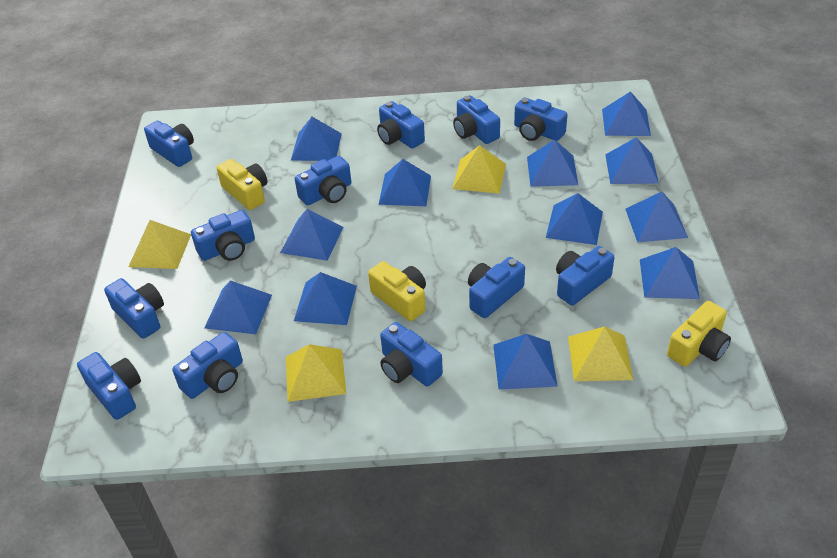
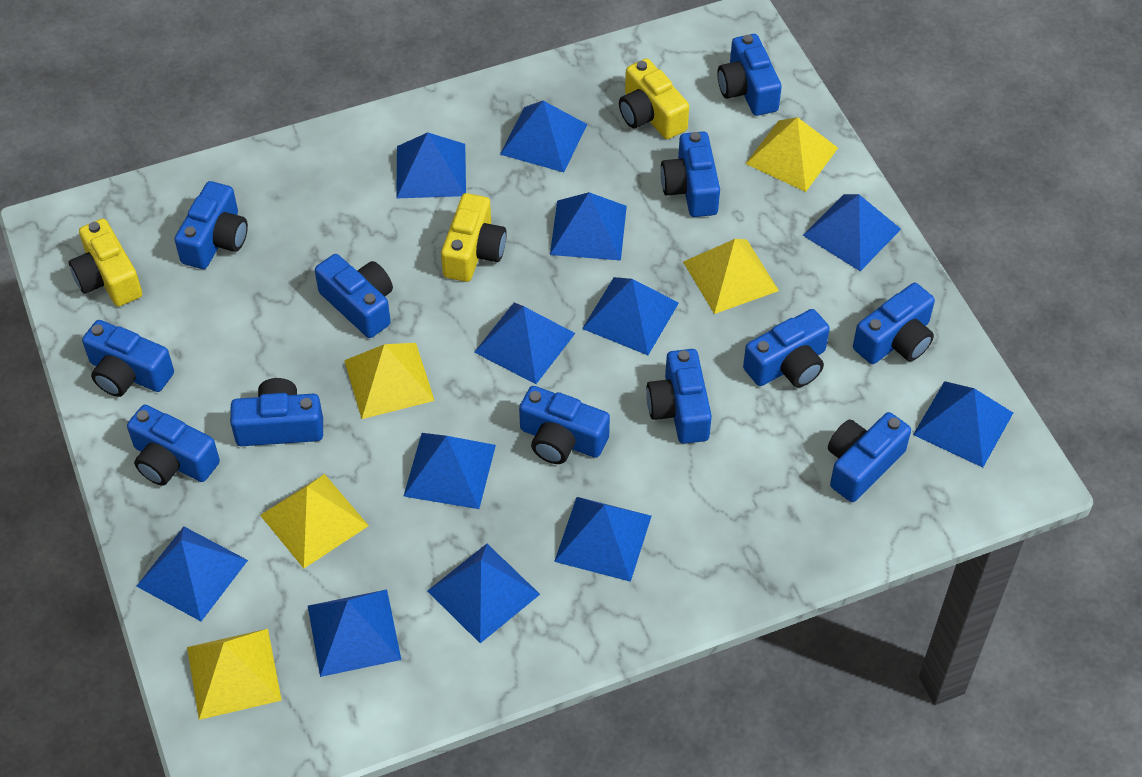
yellow pyramid: 4 -> 5

